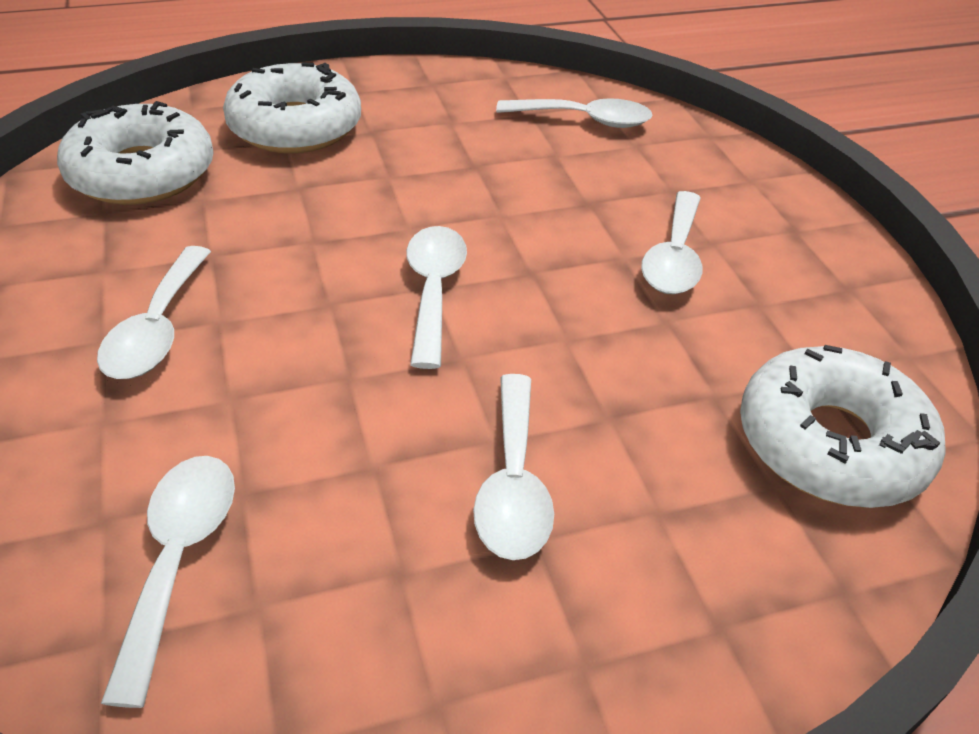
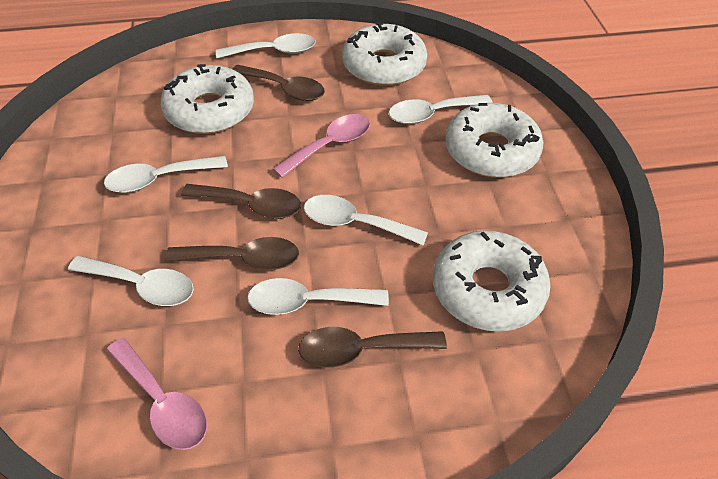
brown spoon: 0 -> 4
pink spoon: 0 -> 2
white donut: 3 -> 4

